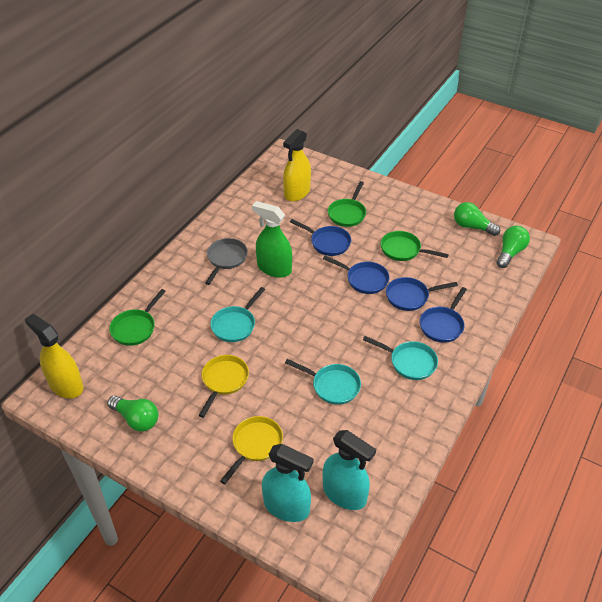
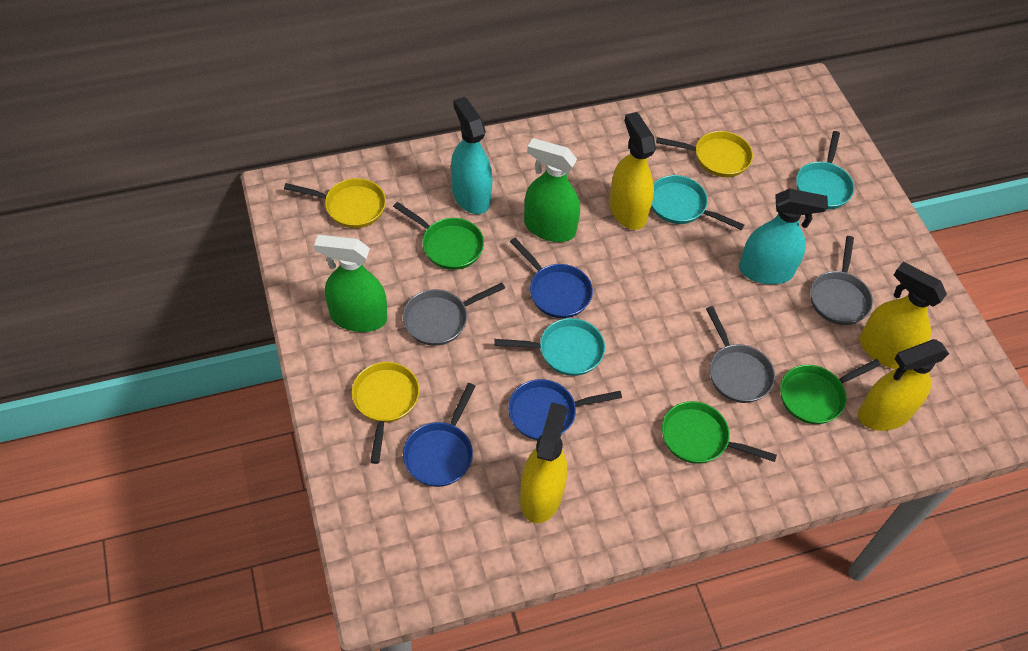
blue pan: 4 -> 3
green light bulb: 3 -> 0
green spray bottle: 1 -> 2
grey pan: 1 -> 3
yellow pan: 2 -> 3
yellow spray bottle: 2 -> 4

